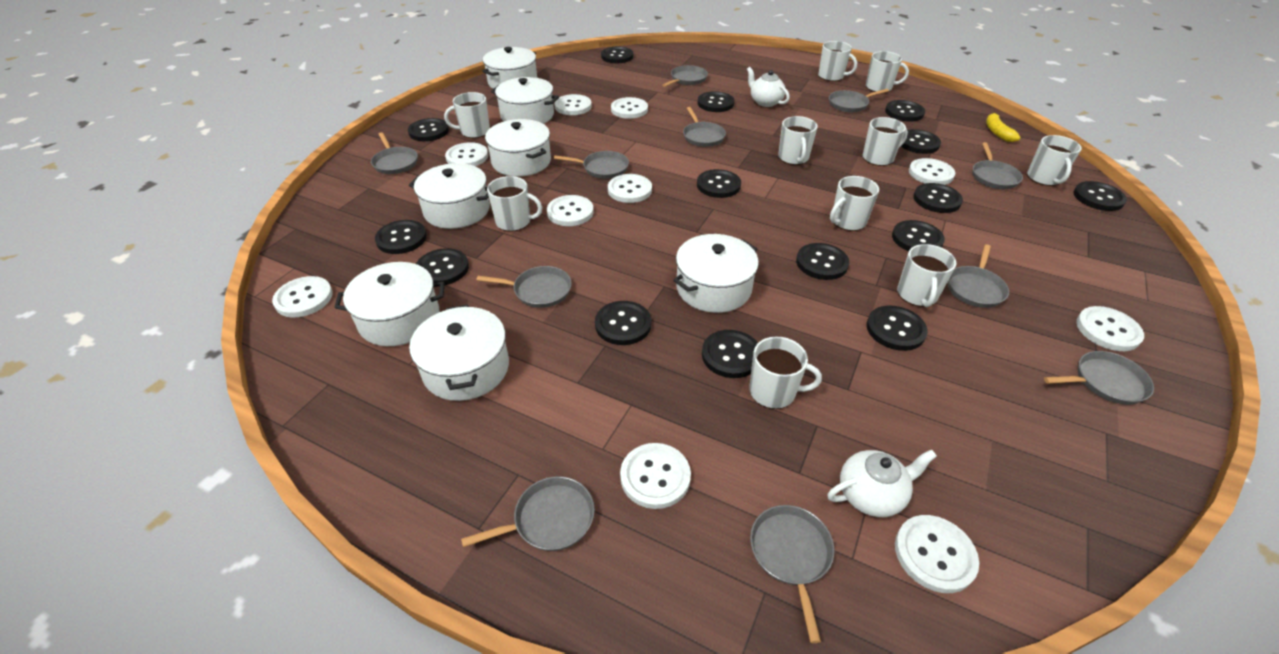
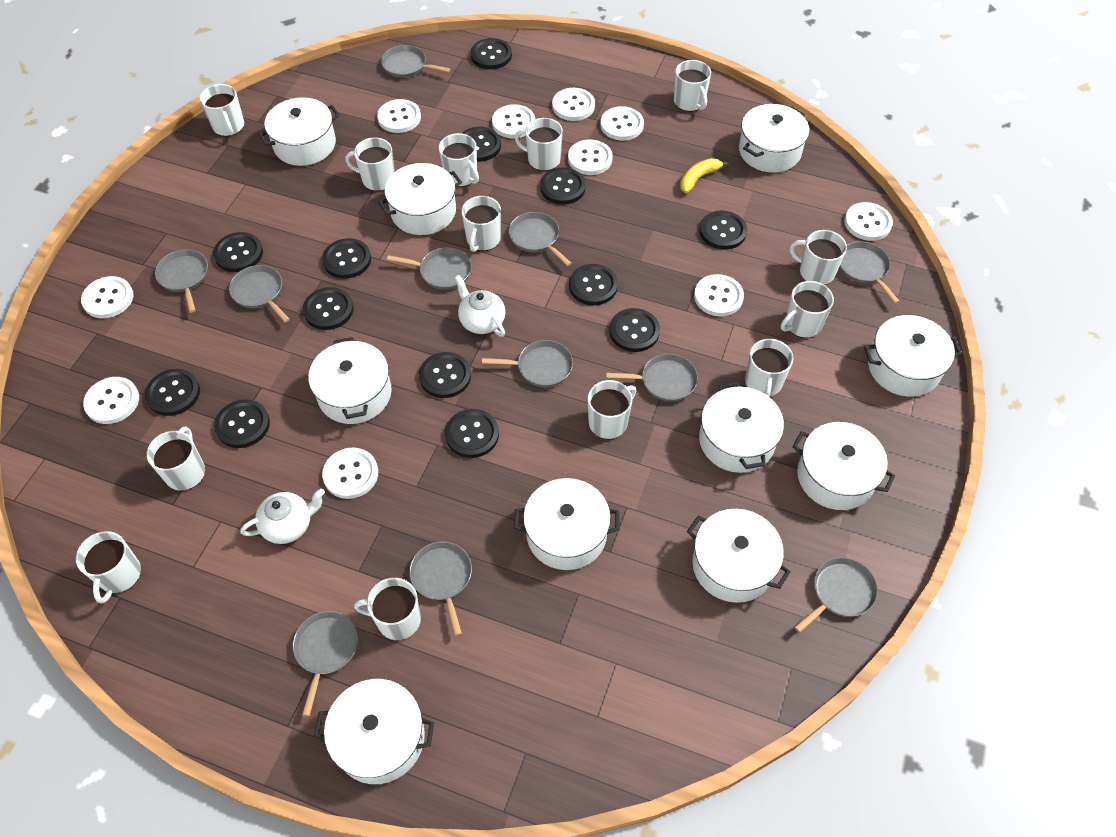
black button: 15 -> 13
white mug: 10 -> 13
white pot: 7 -> 10

